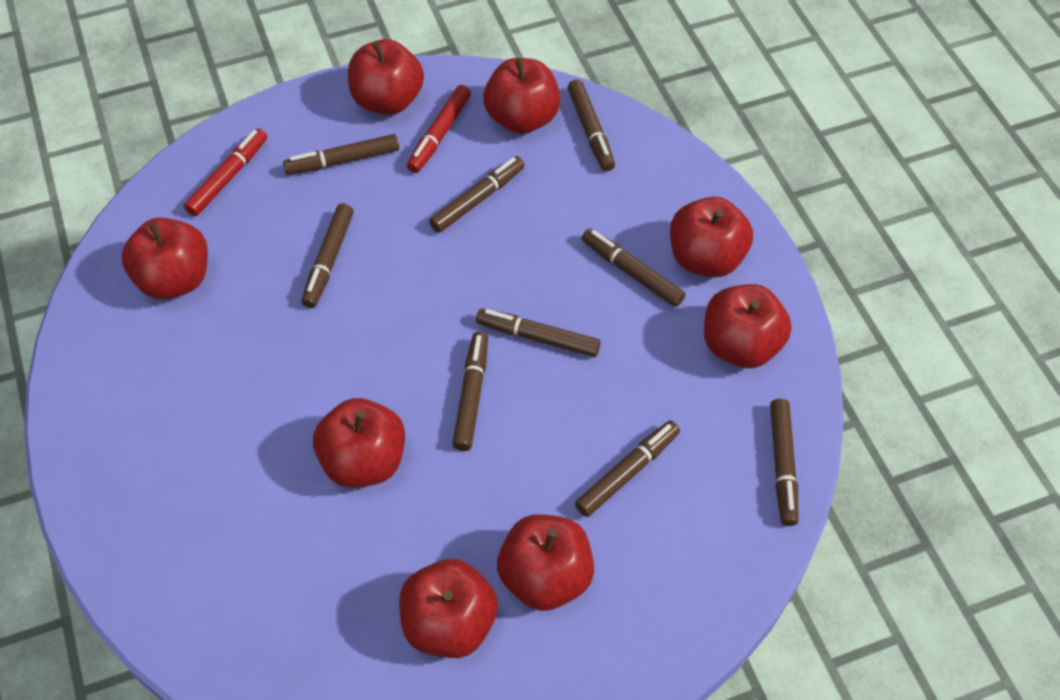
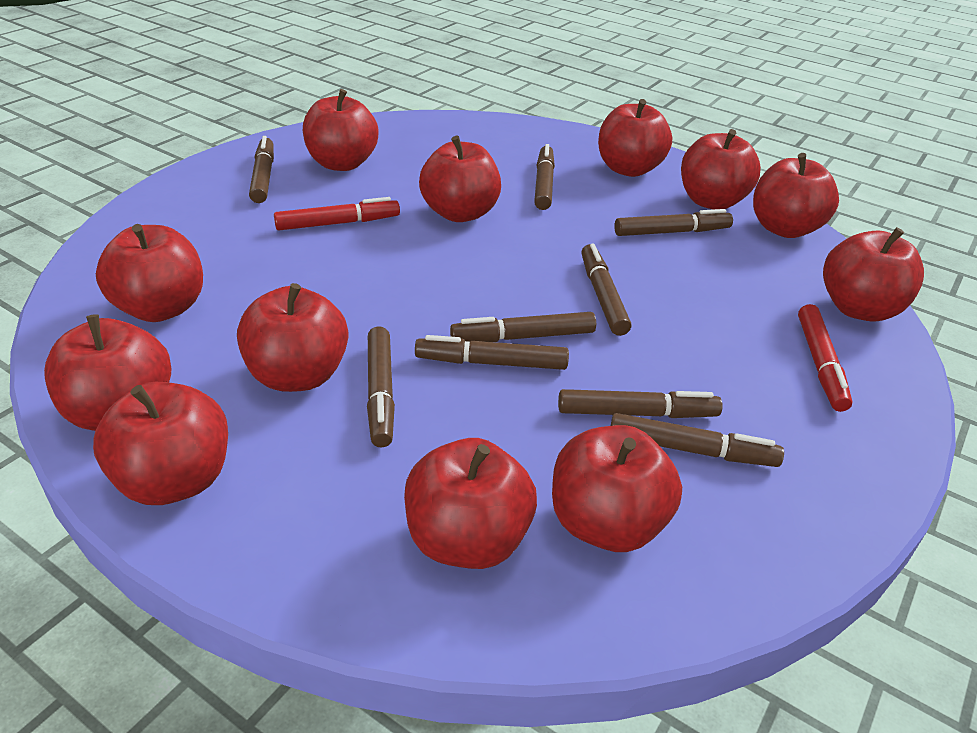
red apple: 8 -> 12

